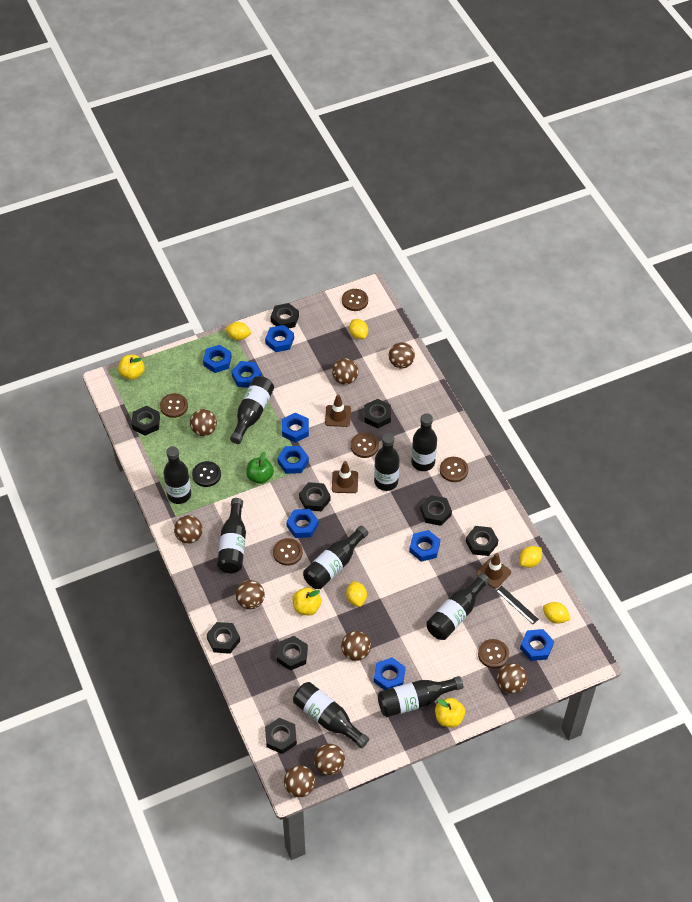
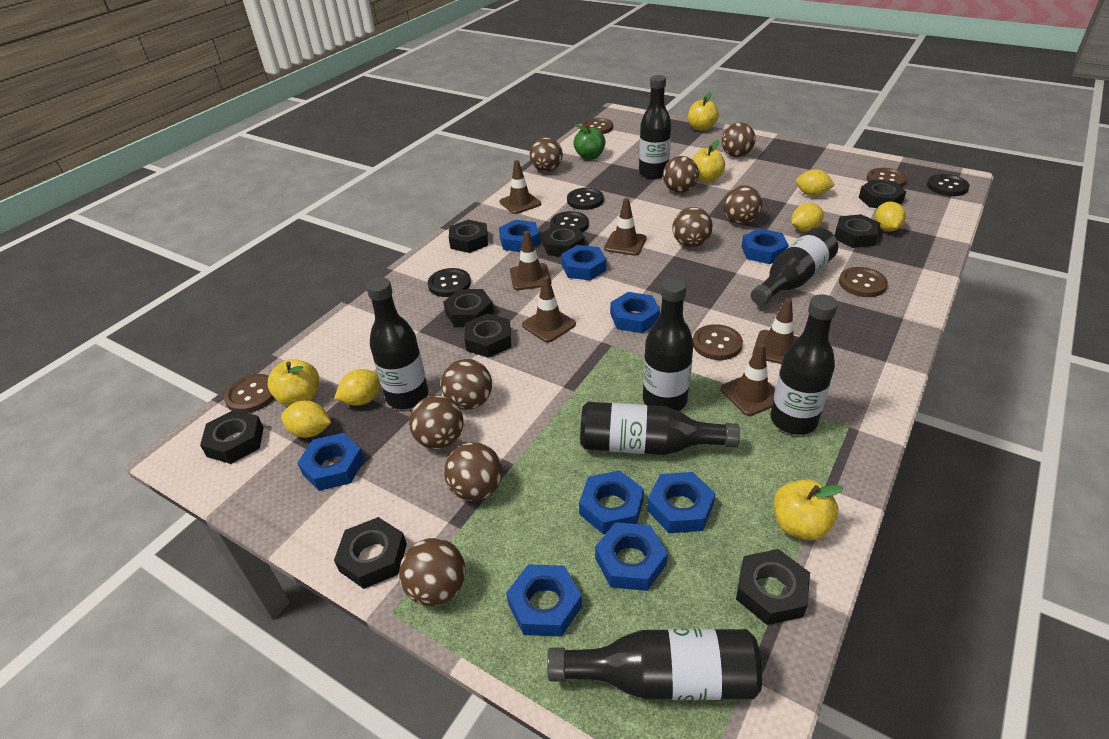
black bottle: 9 -> 7
black button: 1 -> 4
black ruler: 1 -> 0
brown button: 6 -> 5
brown traffic cone: 3 -> 6
yellow apple: 3 -> 4

